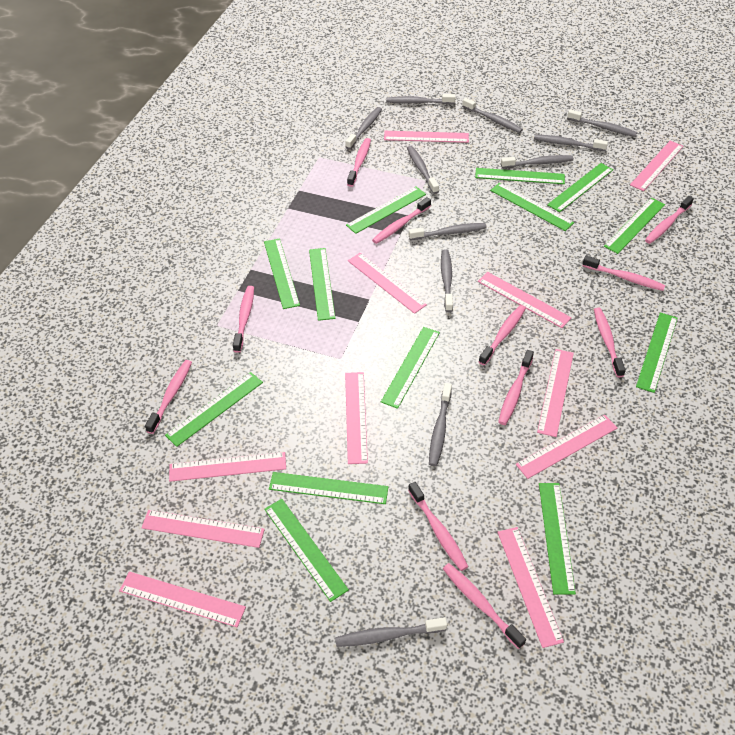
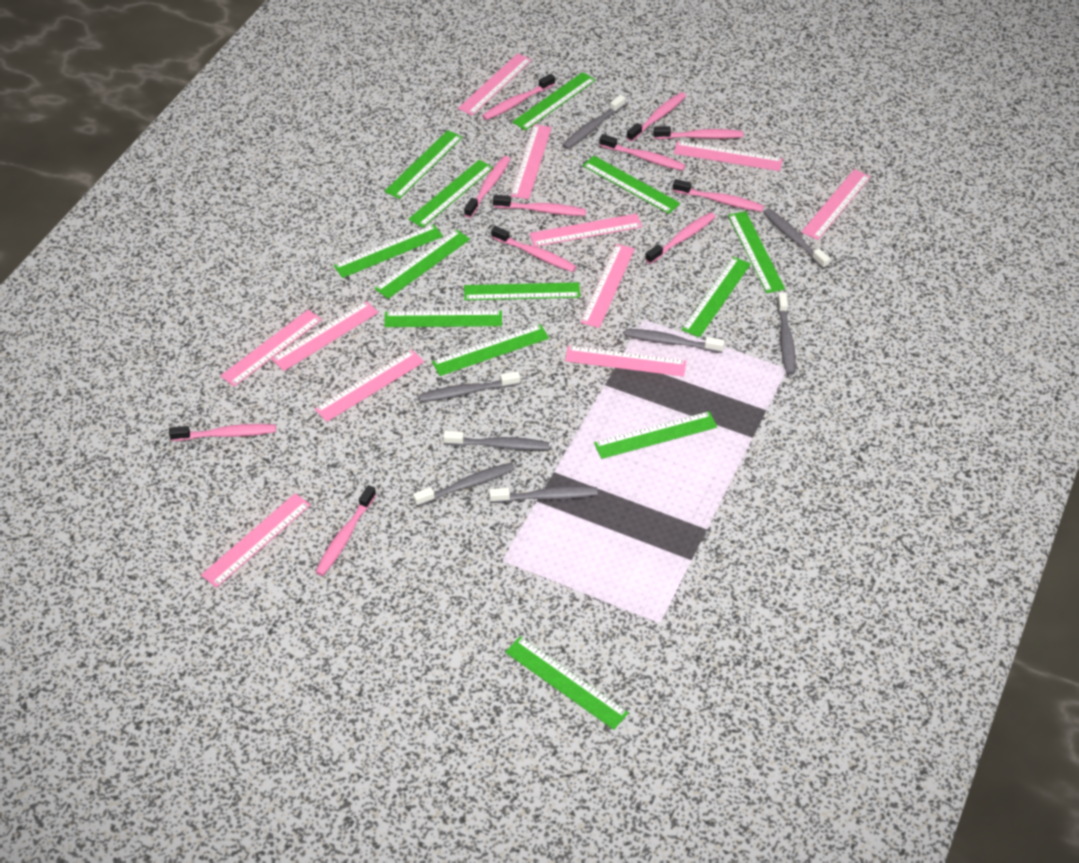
grey toothbrush: 11 -> 8

